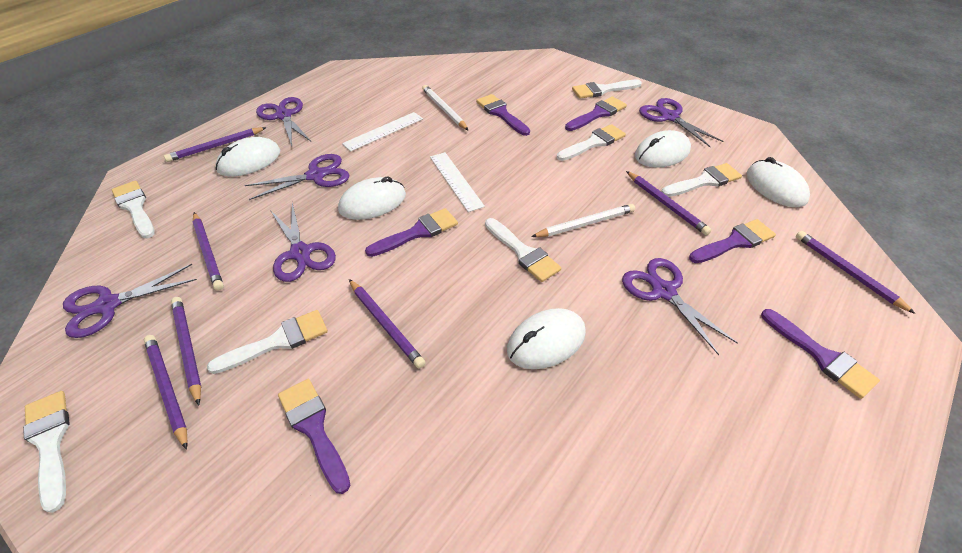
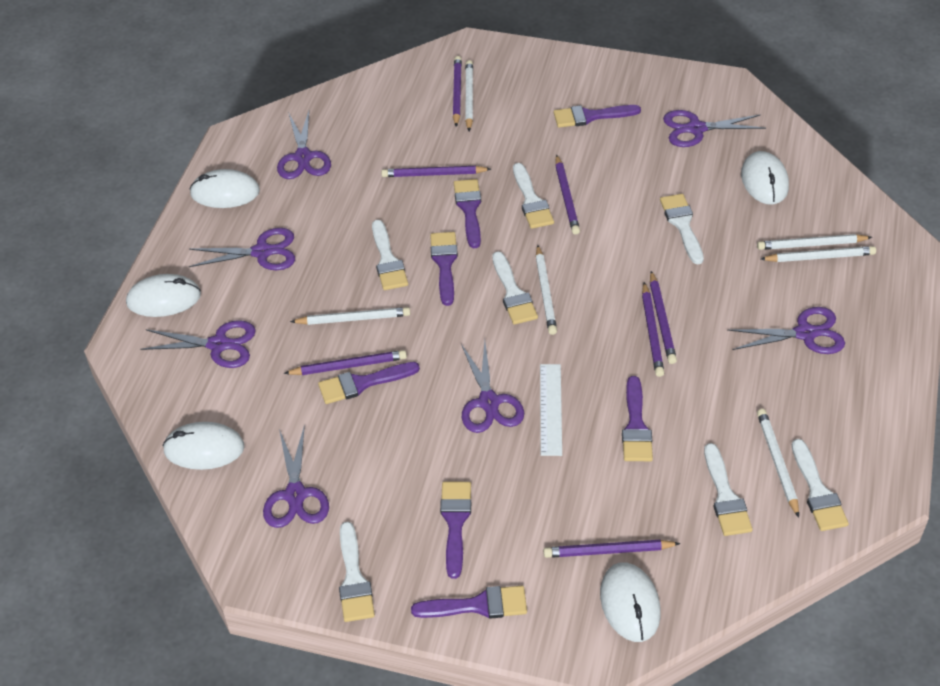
purple brush: 6 -> 7
purple scissors: 6 -> 7
white pencil: 2 -> 6
white ruler: 2 -> 1

